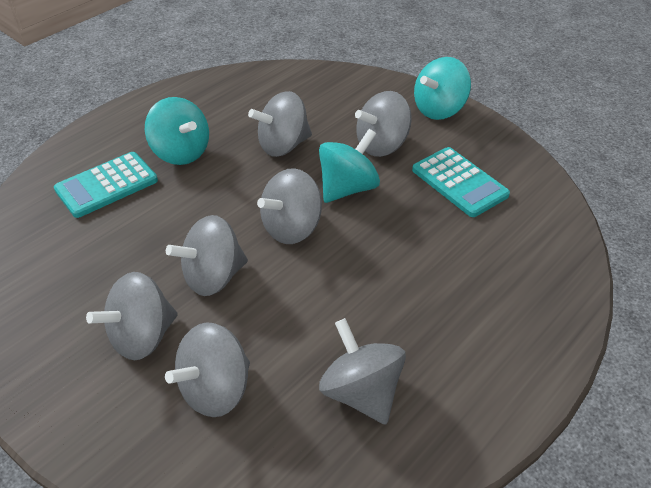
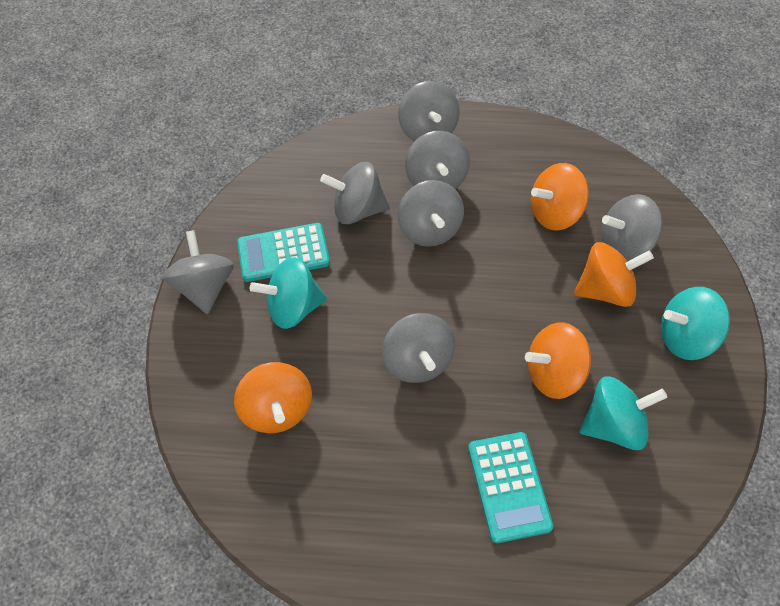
orange spinning top: 0 -> 4

